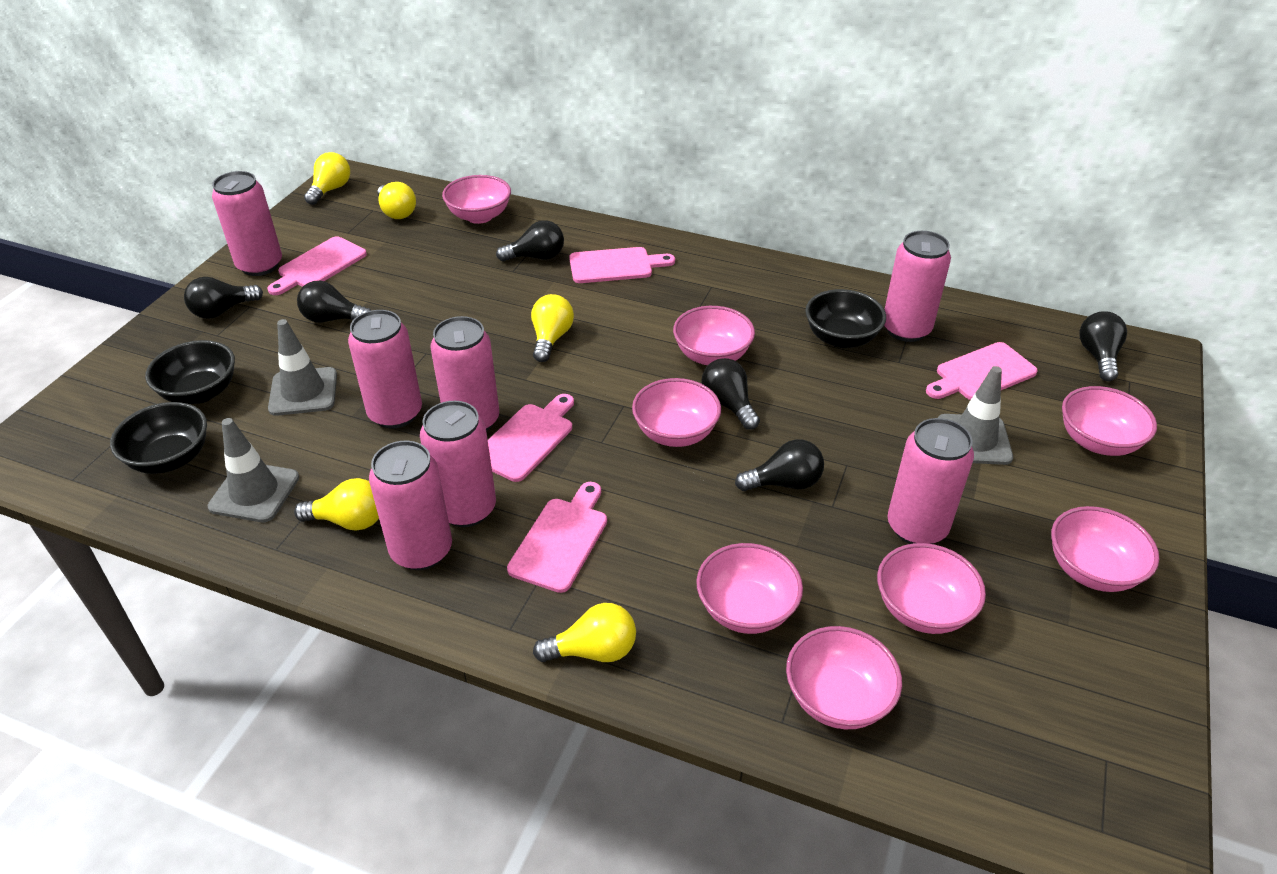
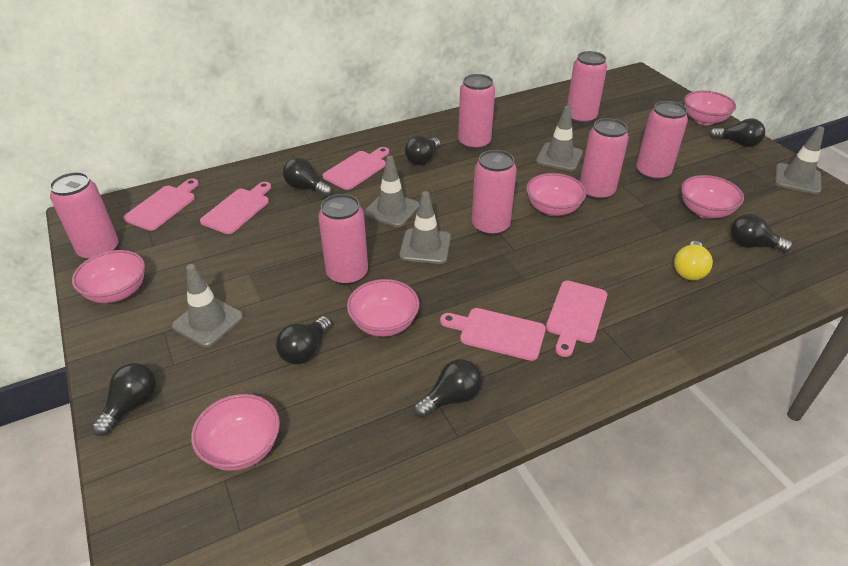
black bowl: 3 -> 0
black light bulb: 6 -> 7
grey traffic cone: 3 -> 5
pink bowl: 8 -> 6
yellow light bulb: 5 -> 1

